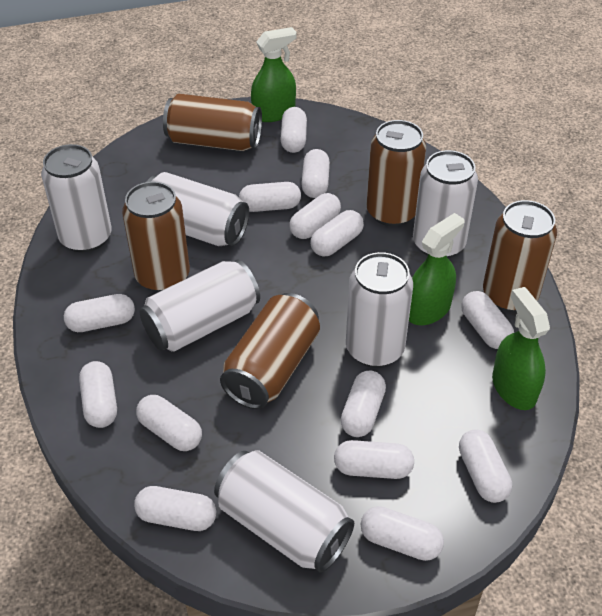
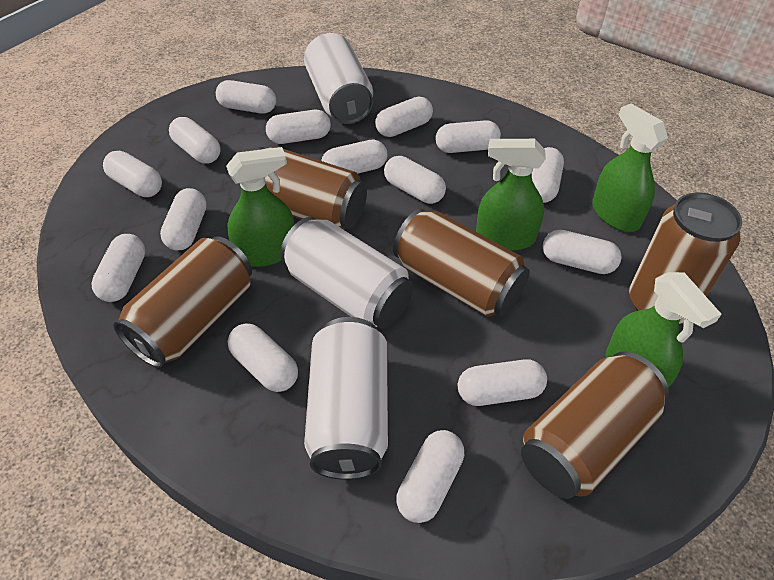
green spray bottle: 3 -> 4
white can: 6 -> 3
white capsule: 14 -> 15

